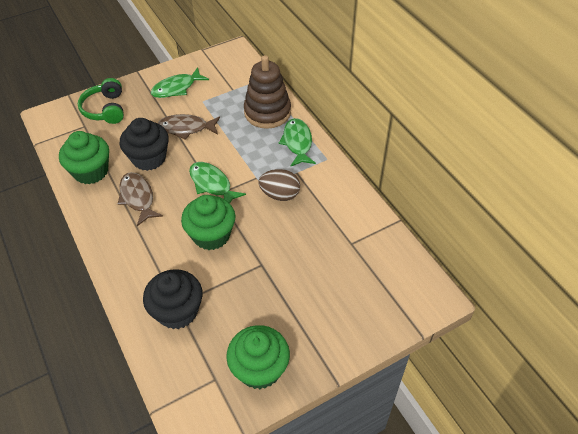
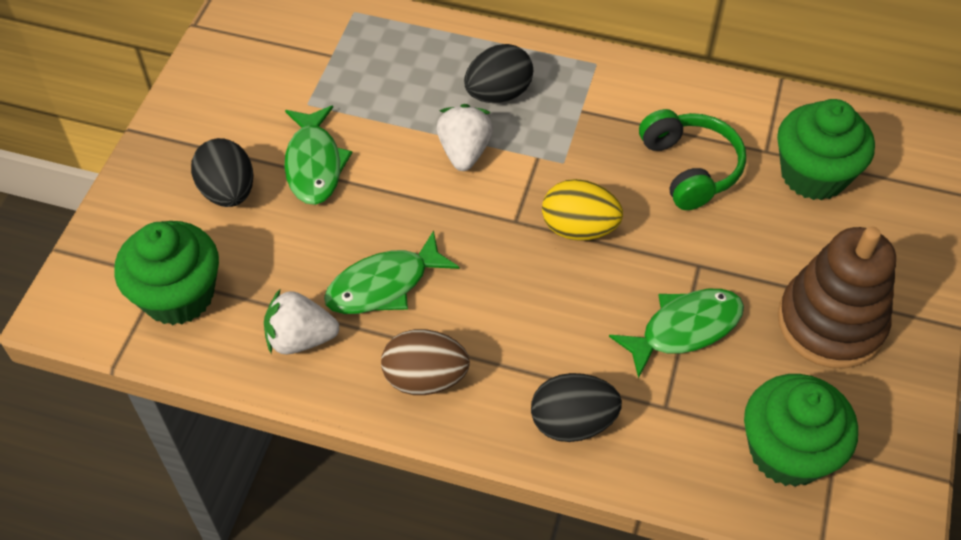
black cupcake: 2 -> 0
black egg: 0 -> 3
brown fish: 2 -> 0
white strawberry: 0 -> 2
yellow egg: 0 -> 1

